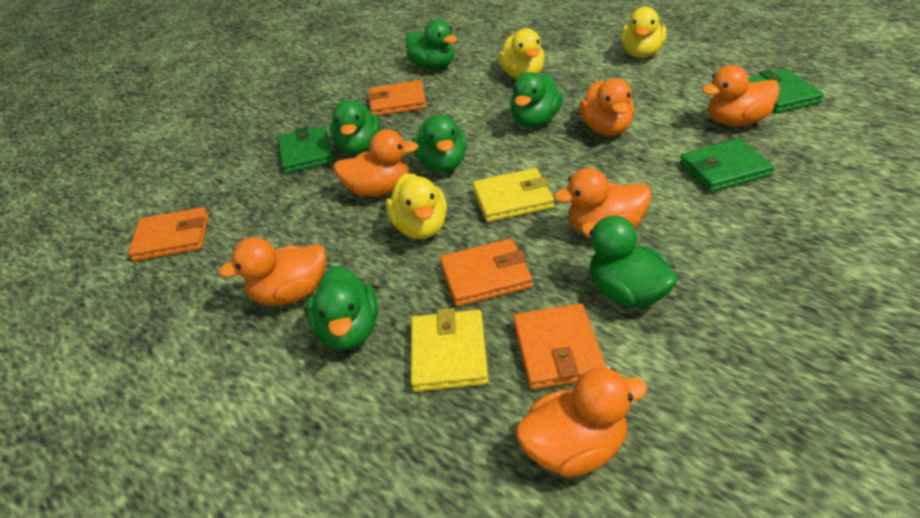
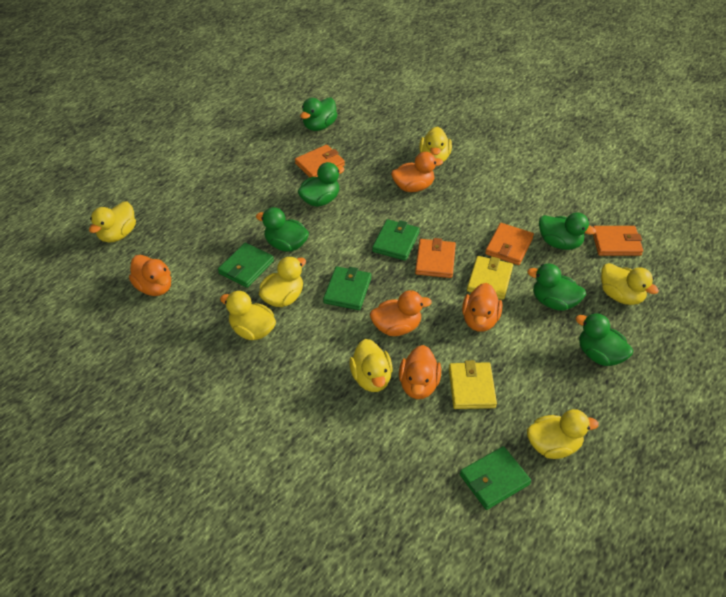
green wallet: 3 -> 4
orange duck: 6 -> 5
yellow duck: 3 -> 7

